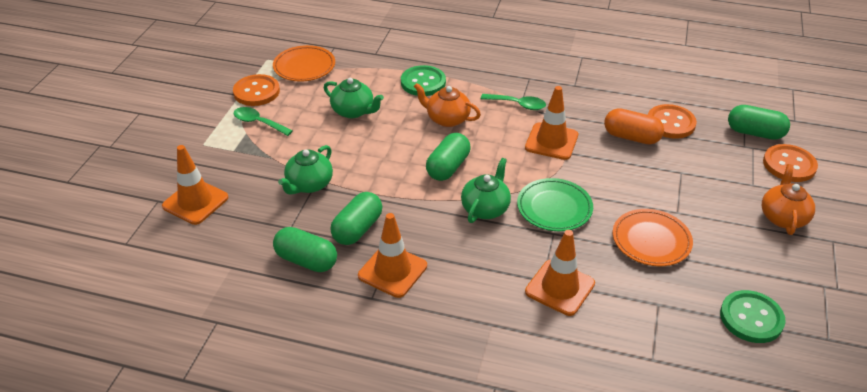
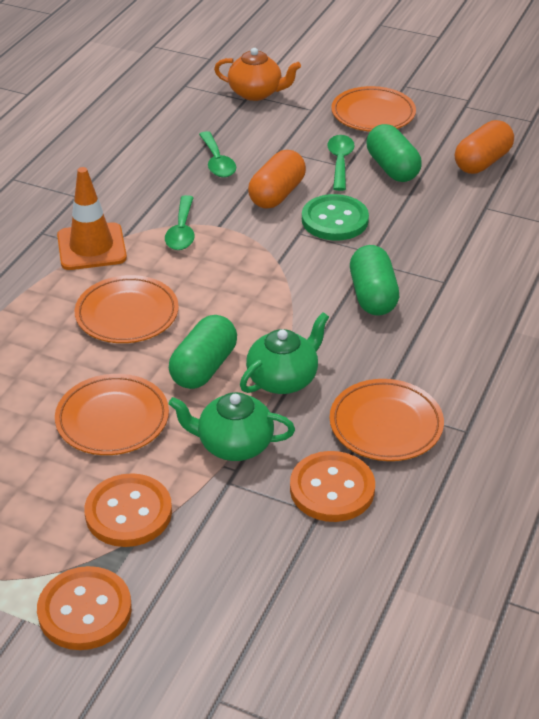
green button: 2 -> 1
green capsule: 4 -> 3
green plate: 1 -> 0
green spoon: 2 -> 3
green teapot: 3 -> 2
orange capsule: 1 -> 2
orange plate: 2 -> 4
orange teapot: 2 -> 1
orange traffic cone: 4 -> 1

